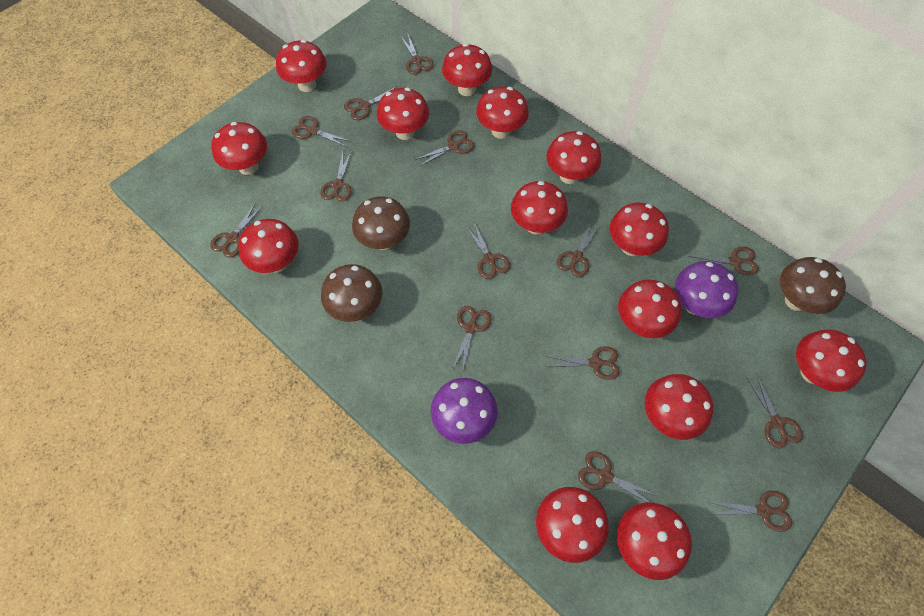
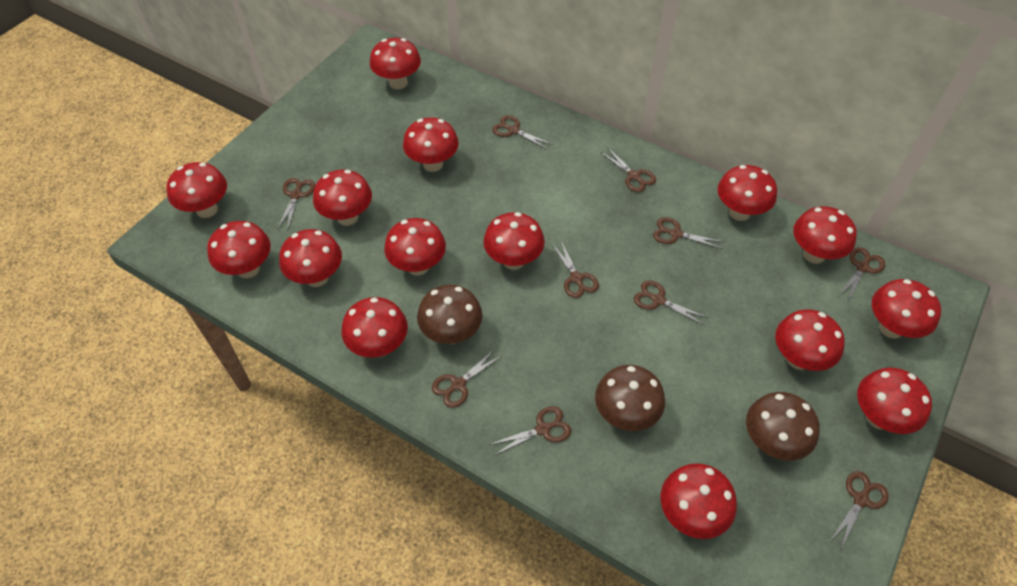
brown scissors: 14 -> 10
purple mushroom: 2 -> 0
red mushroom: 14 -> 15

